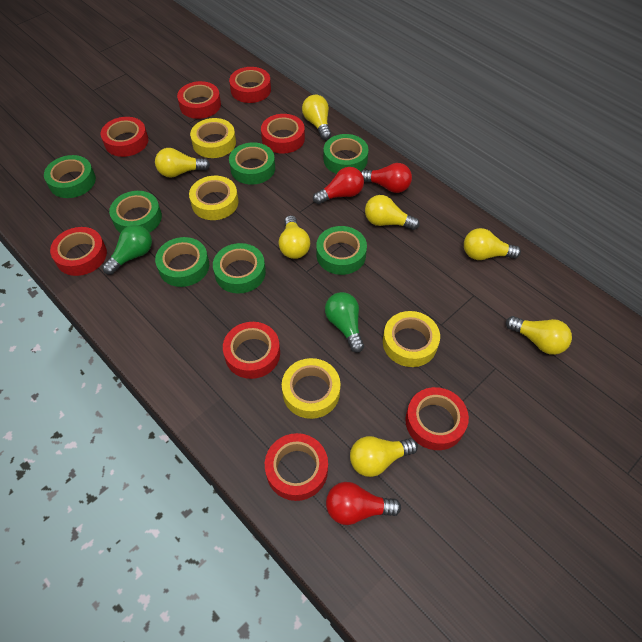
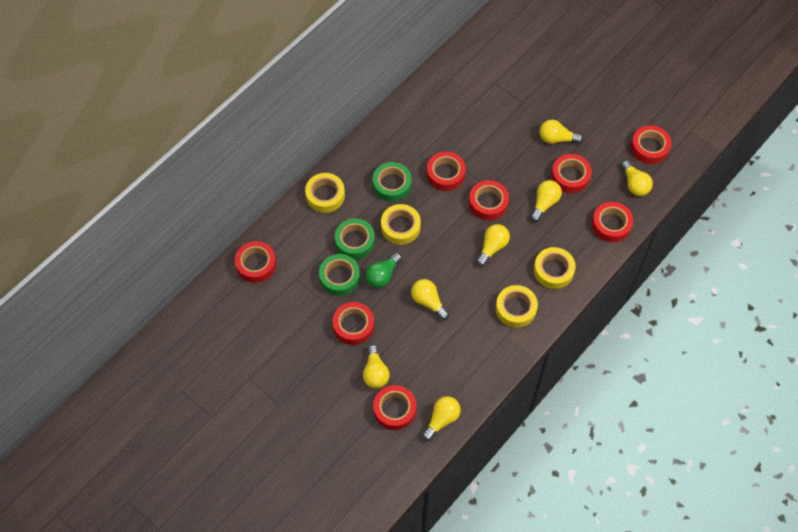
green light bulb: 2 -> 1
green tape: 7 -> 3
red light bulb: 3 -> 0

